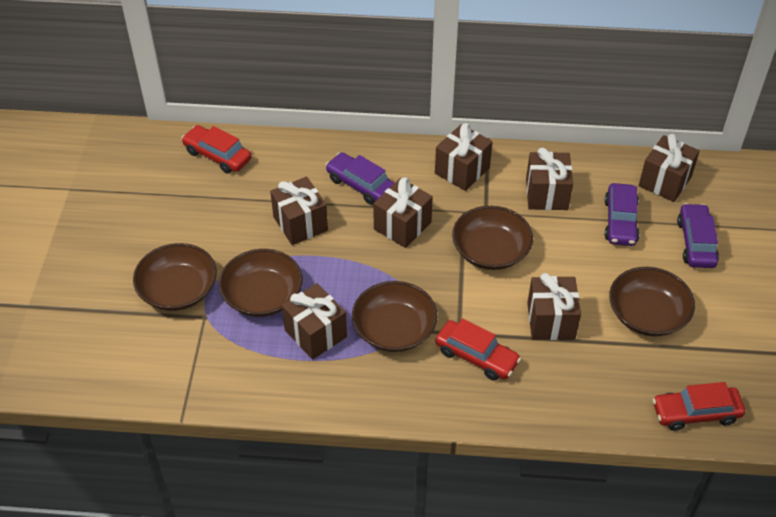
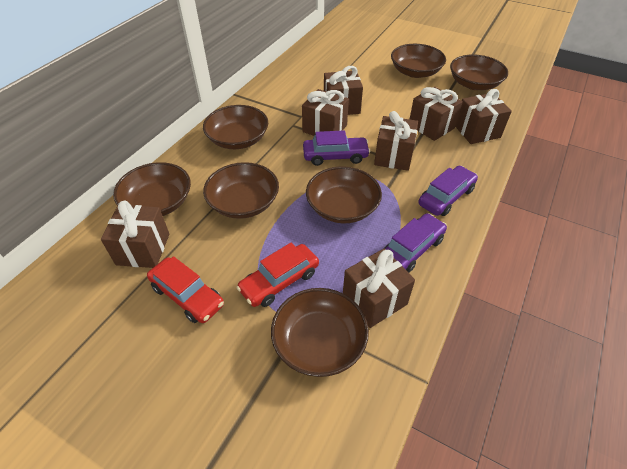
brown bowl: 5 -> 7
red car: 3 -> 2

